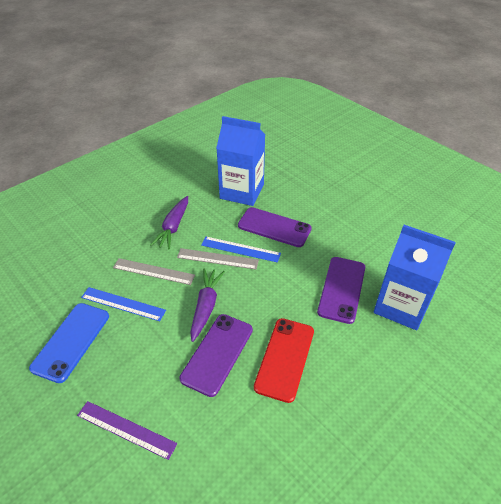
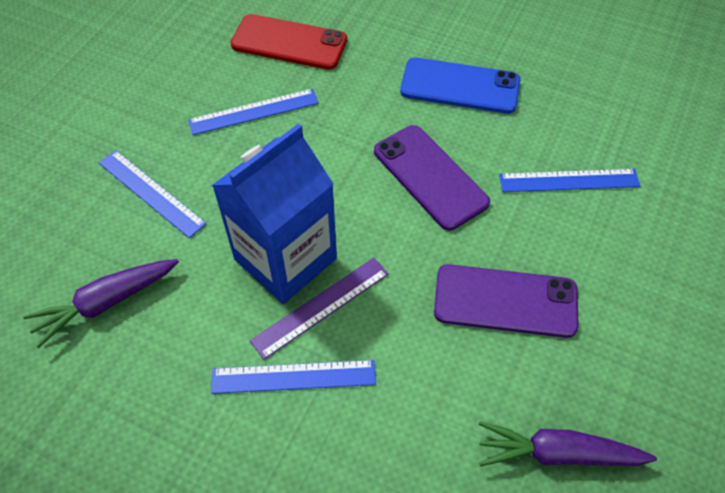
blue carton: 2 -> 1
blue ruler: 2 -> 4
grey ruler: 2 -> 0
purple phone: 3 -> 2

